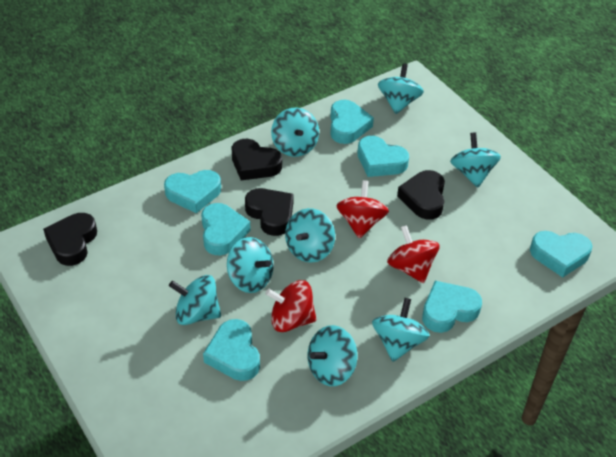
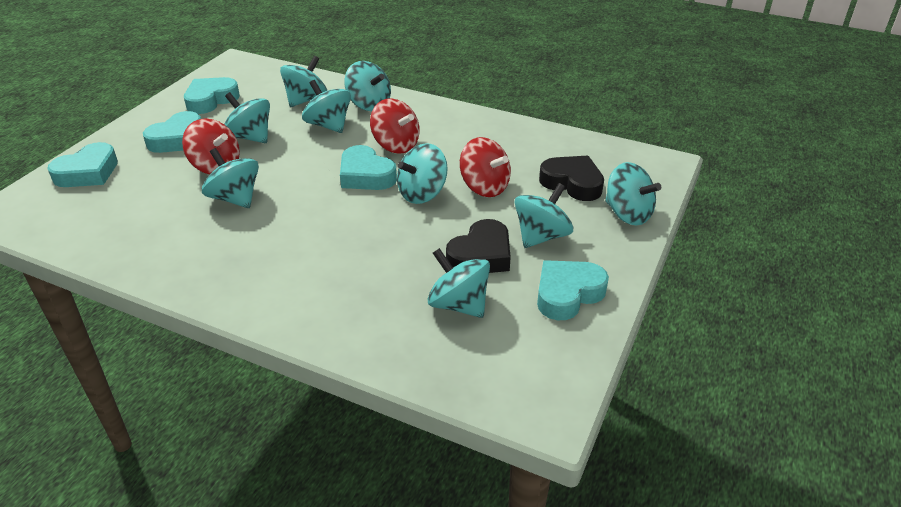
black heart: 4 -> 2
turquoise heart: 7 -> 5
turquoise spinning top: 8 -> 9

